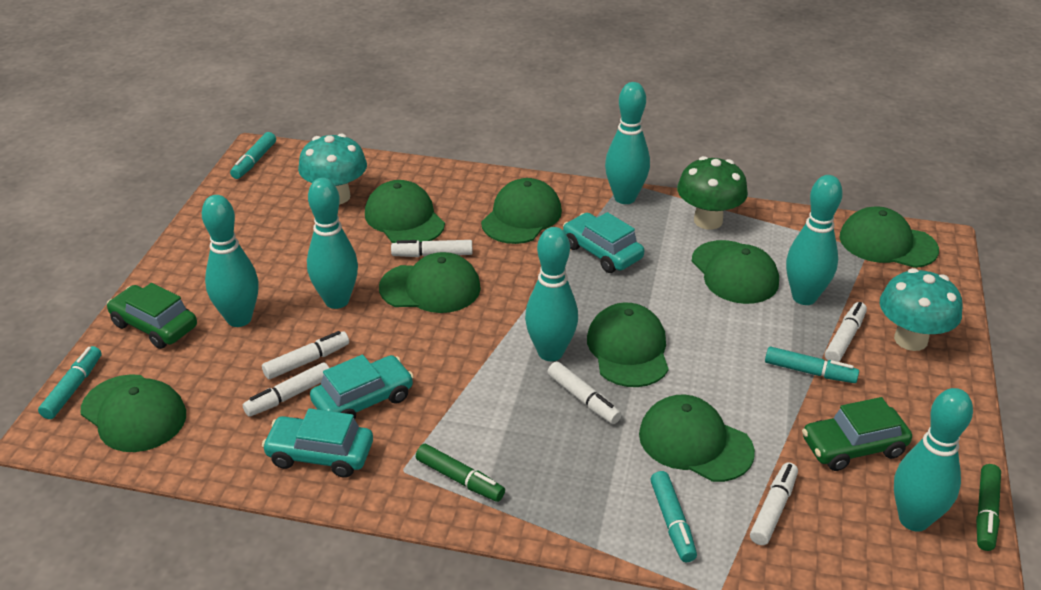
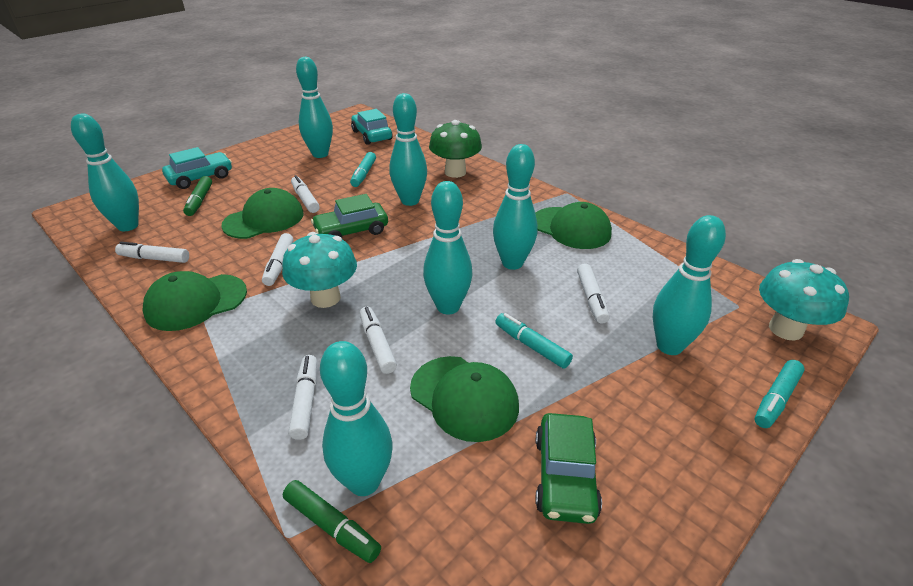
green cap: 8 -> 4
turquoise bowling pin: 6 -> 7
turquoise car: 3 -> 2
turquoise marker: 4 -> 3

